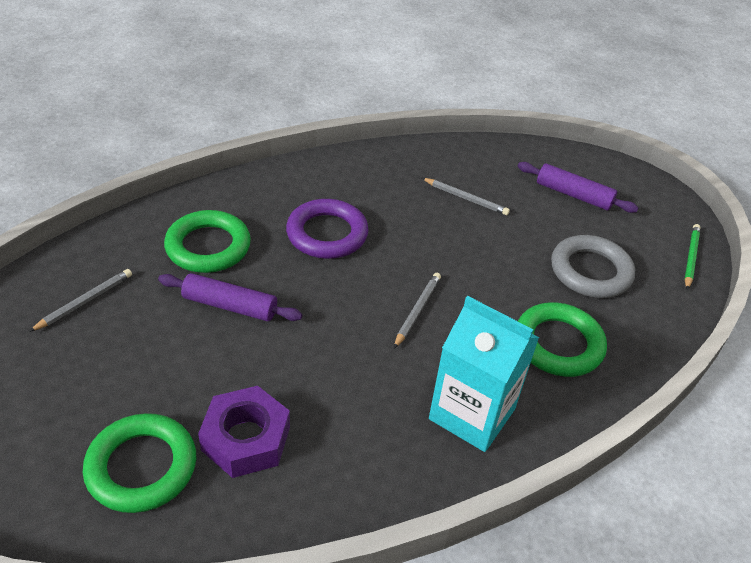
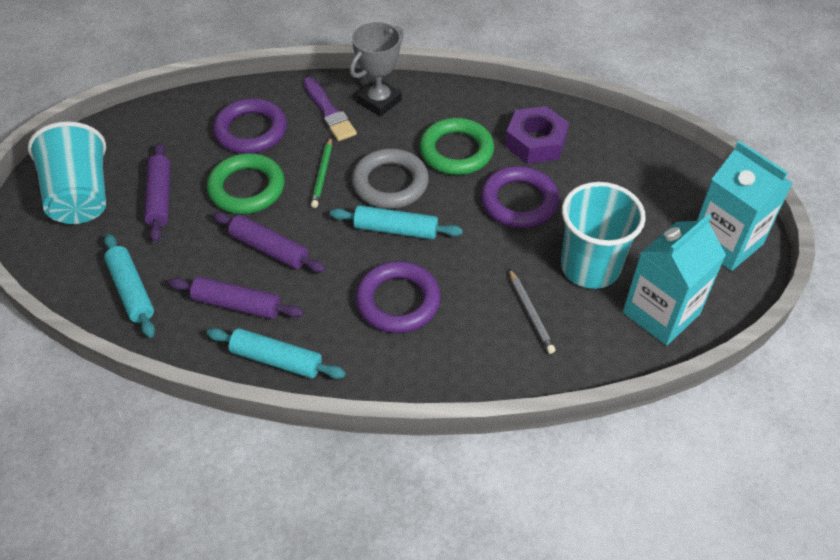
green ring: 3 -> 2
grey pencil: 3 -> 1
grey trophy: 0 -> 1
purple brush: 0 -> 1
purple ring: 1 -> 3
purple rolling pin: 2 -> 3
turquoise carton: 1 -> 2
turquoise cup: 0 -> 2
turquoise rolling pin: 0 -> 3

